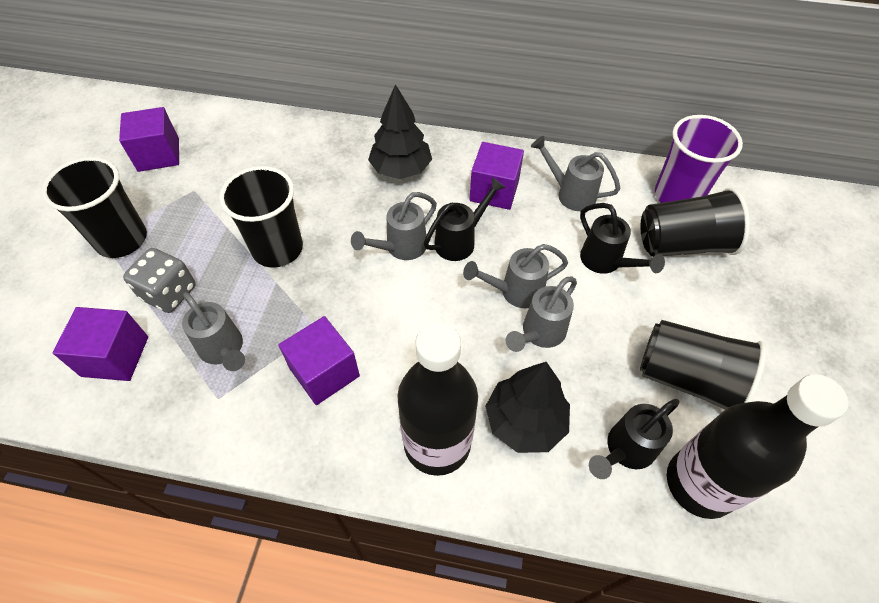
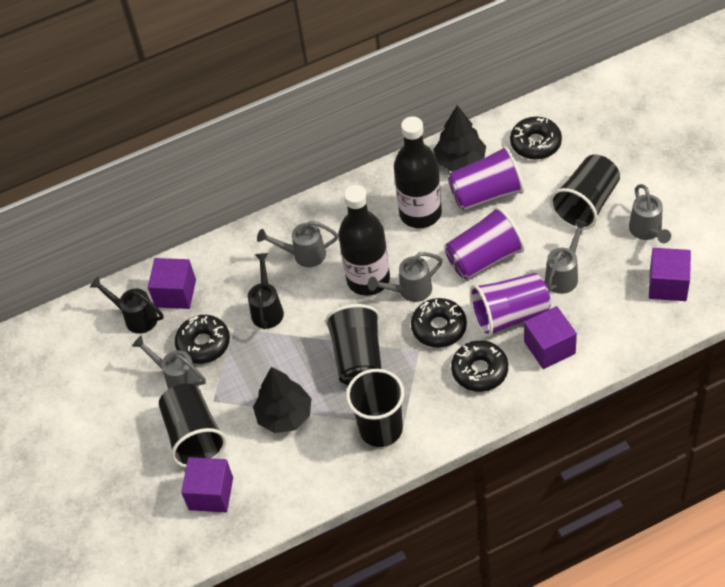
black donut: 0 -> 4
black watering can: 3 -> 2
grey dice: 1 -> 0
purple cup: 1 -> 3

